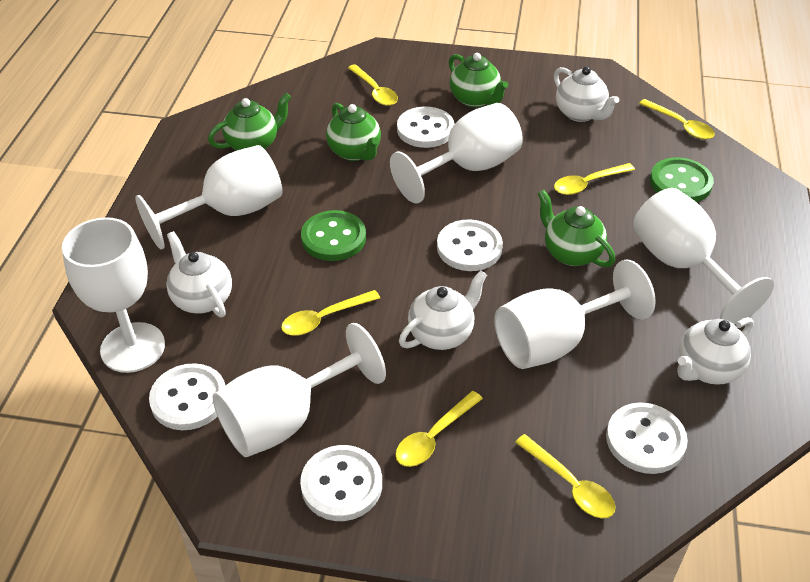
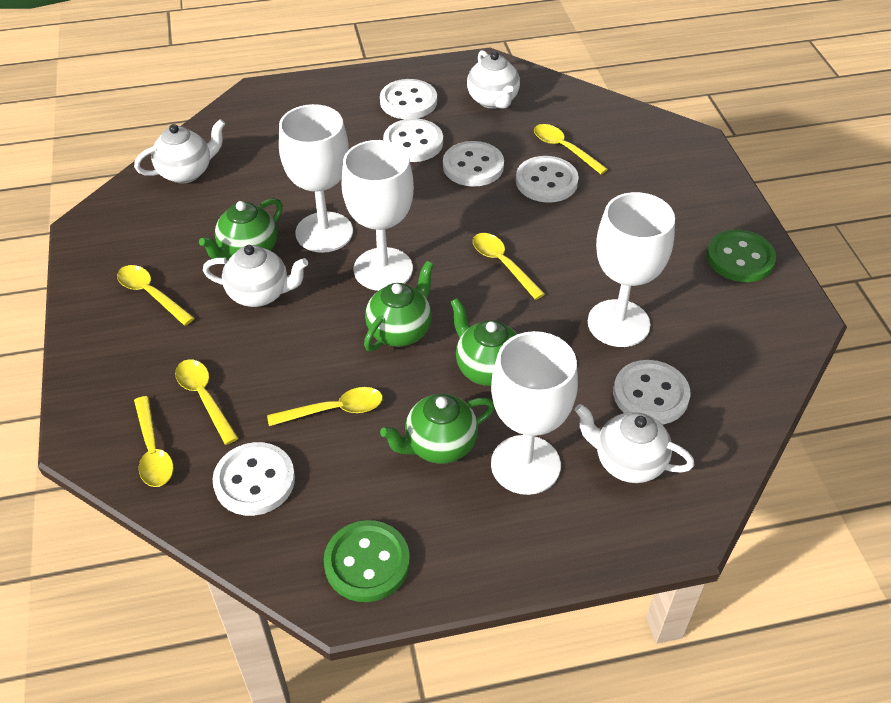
white button: 5 -> 6
white goblet: 6 -> 4

